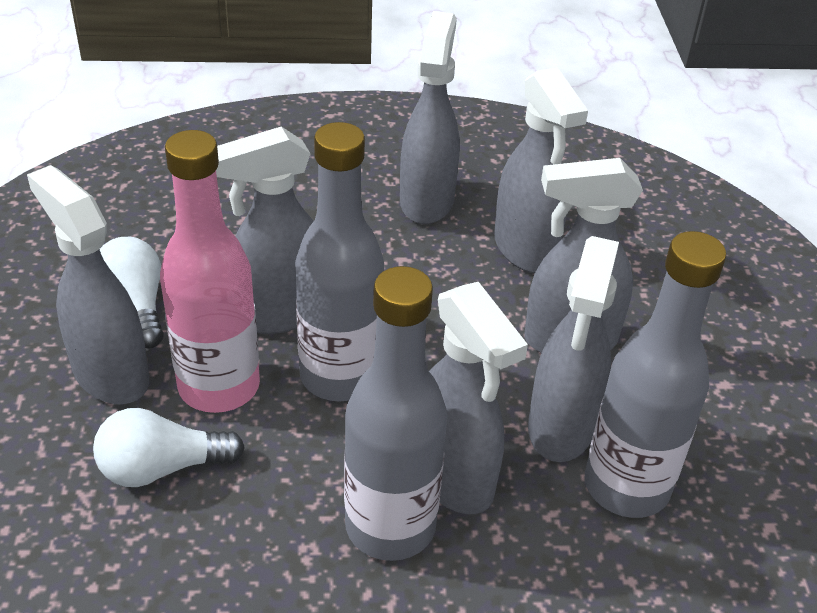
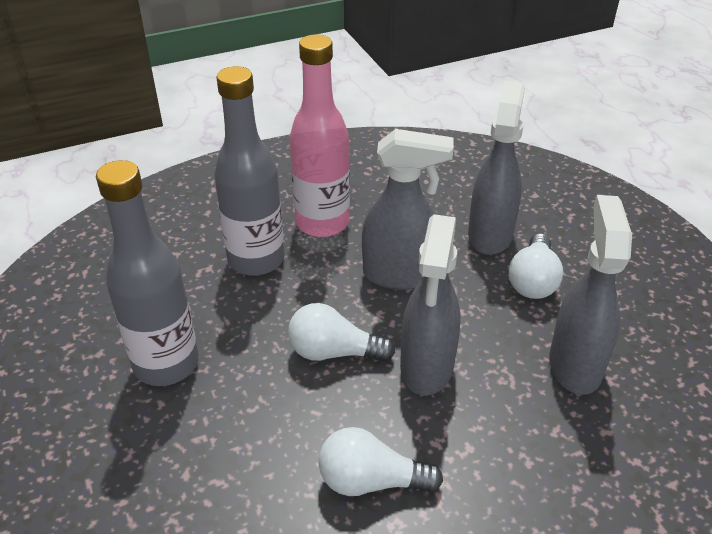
grey bottle: 3 -> 2
grey spray bottle: 7 -> 4
white light bulb: 2 -> 3

